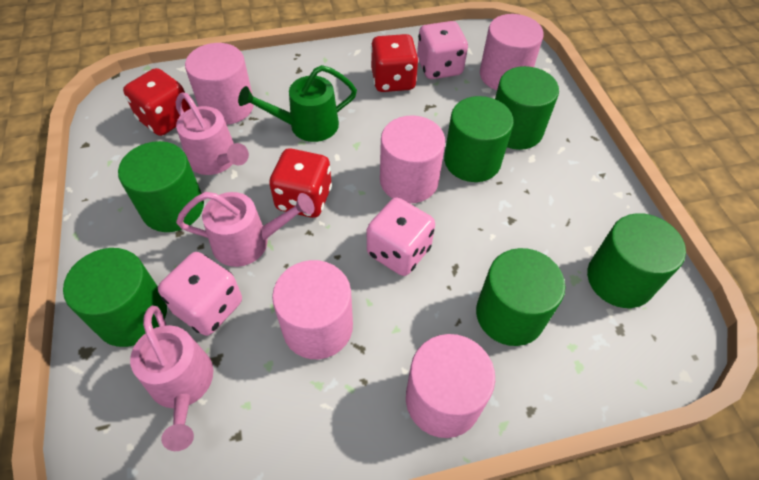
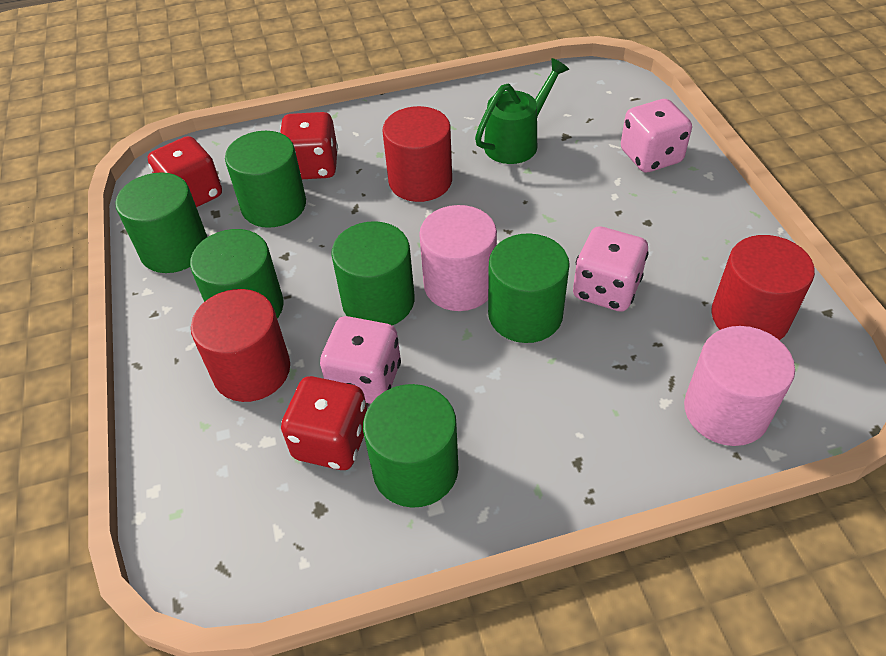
pink cylinder: 5 -> 2
pink watering can: 3 -> 0
red cylinder: 0 -> 3

